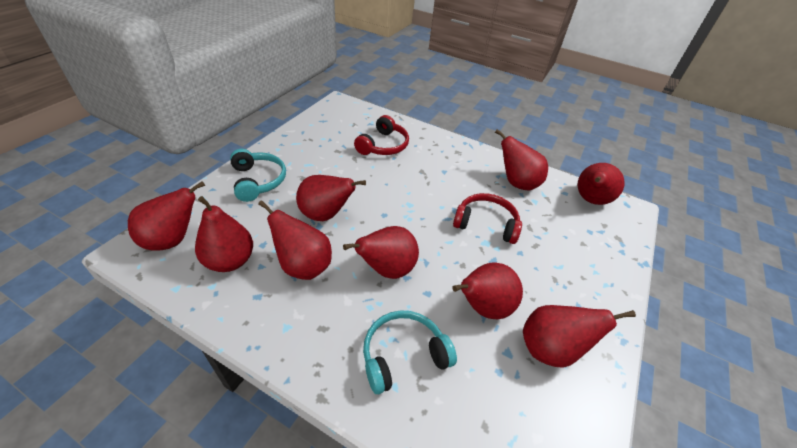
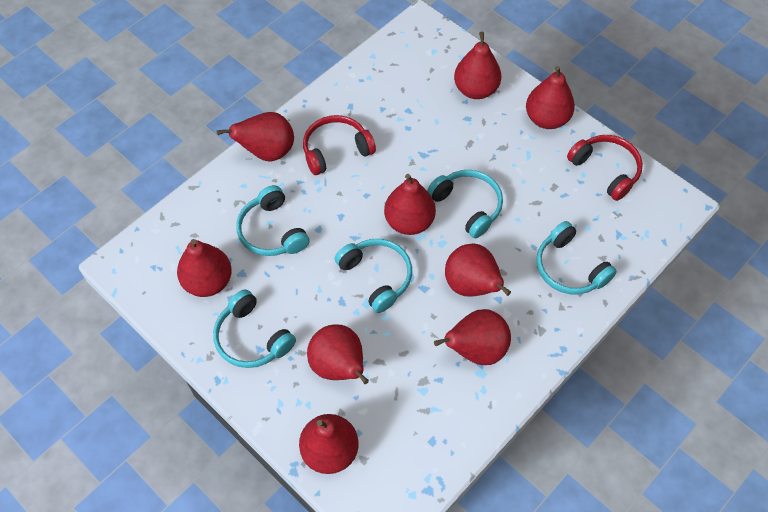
turquoise headphones: 2 -> 5

